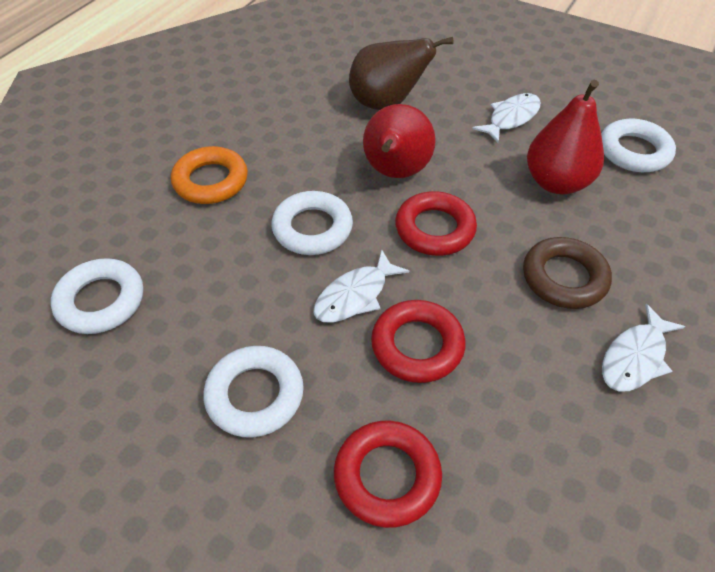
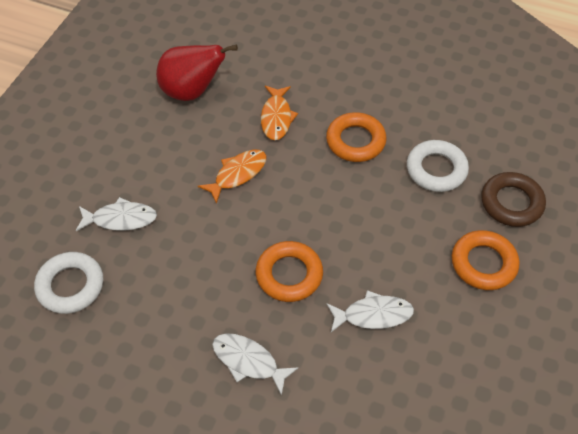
brown pear: 1 -> 0
orange fish: 0 -> 2
orange ring: 1 -> 3
red pear: 2 -> 1
red ring: 3 -> 0
white ring: 4 -> 2

